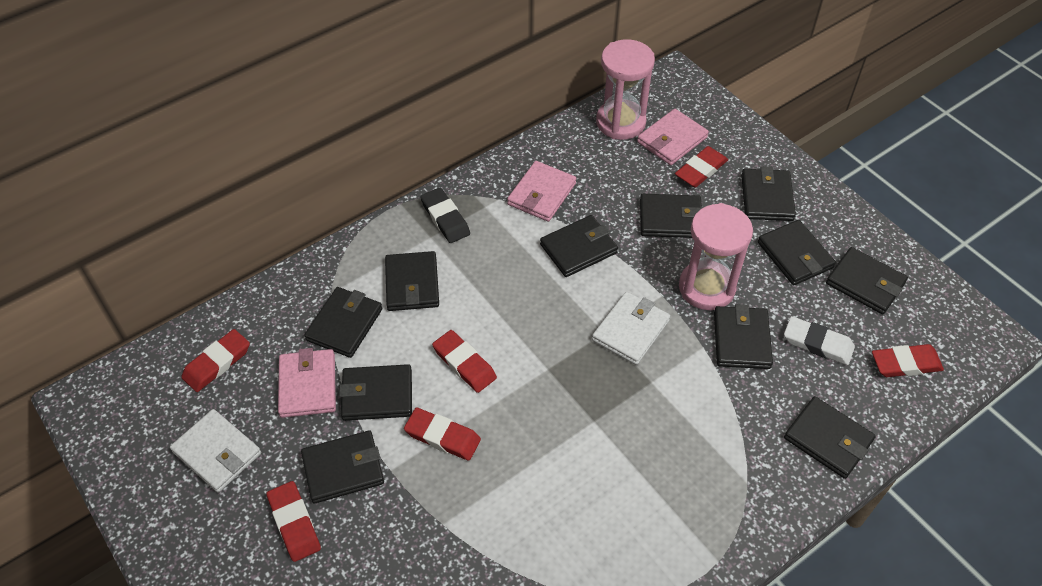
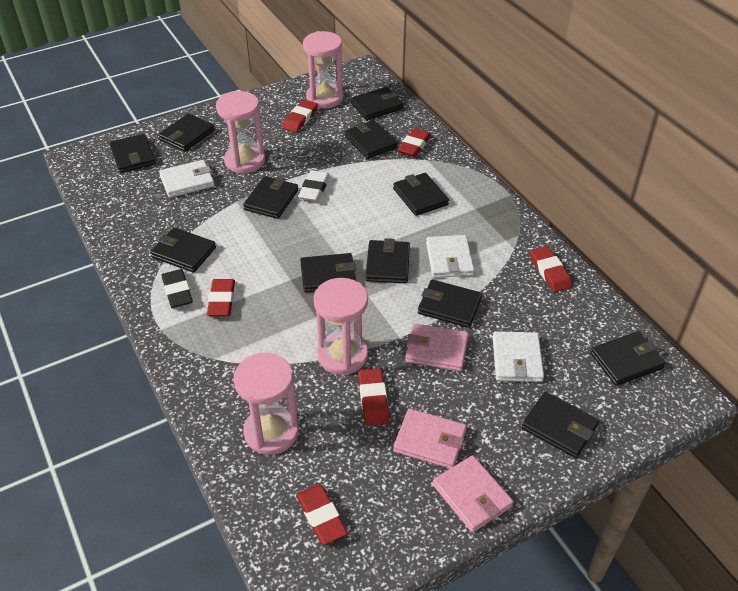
black wallet: 11 -> 12
pink hourglass: 2 -> 4
white wallet: 2 -> 3

